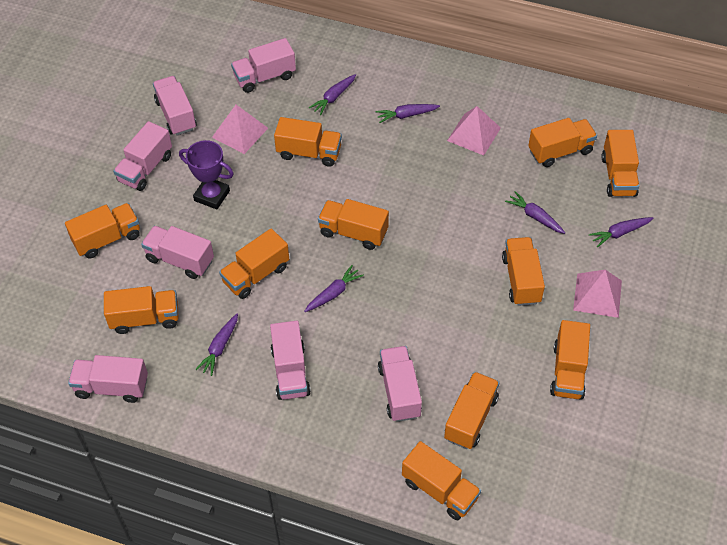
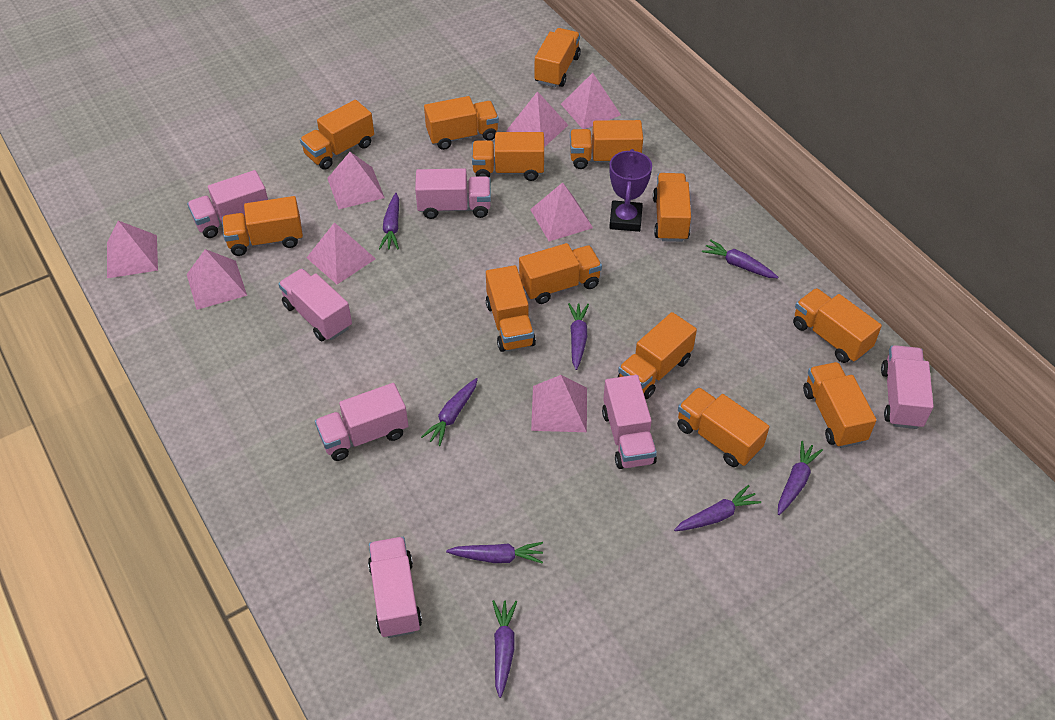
orange truck: 11 -> 13
pink pyramid: 3 -> 8
purple carrot: 6 -> 8

